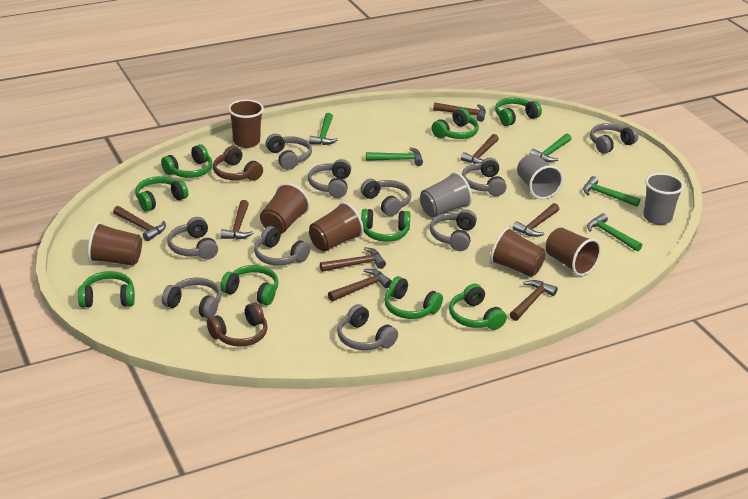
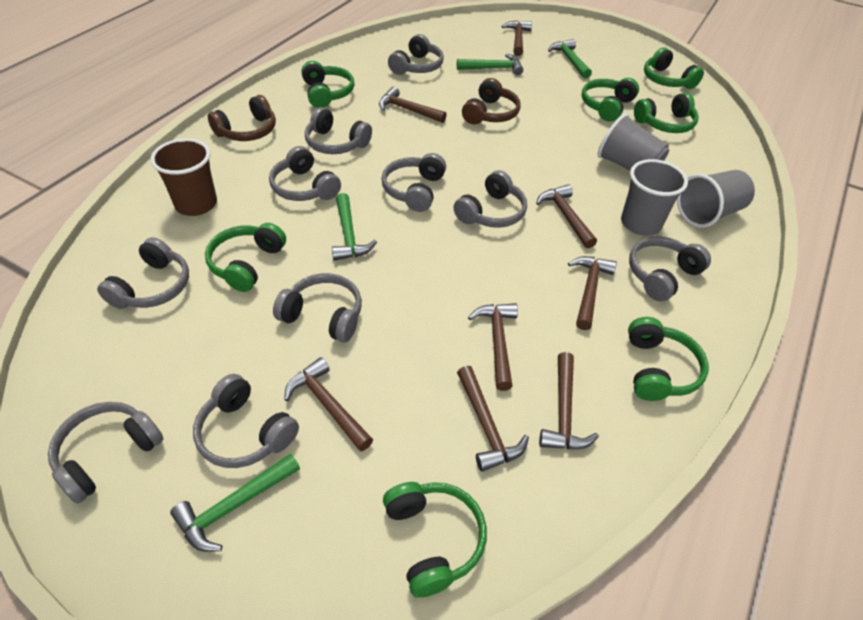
brown cup: 6 -> 1
green hammer: 5 -> 4
green headphones: 9 -> 7

